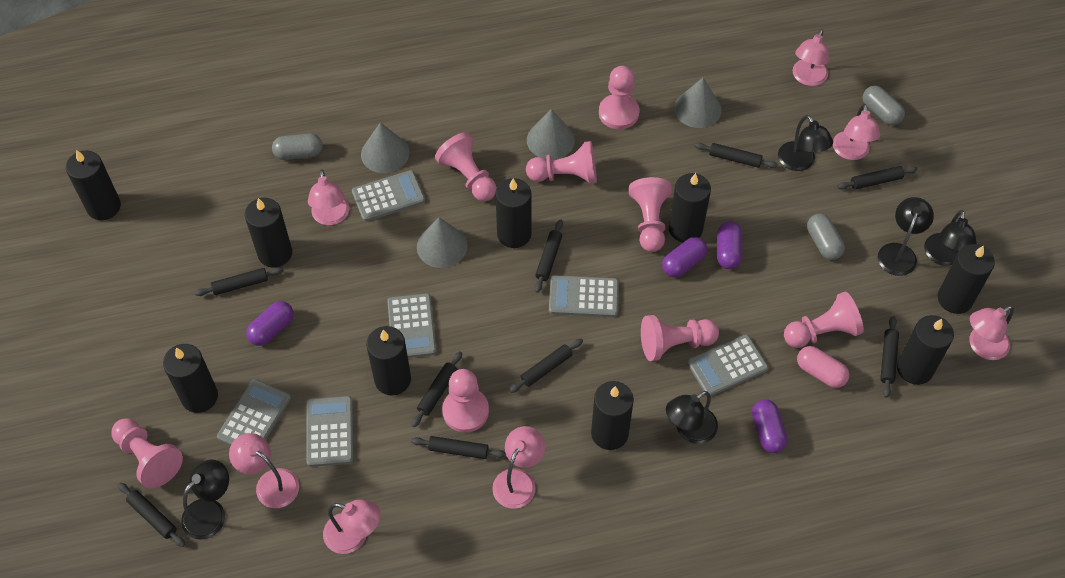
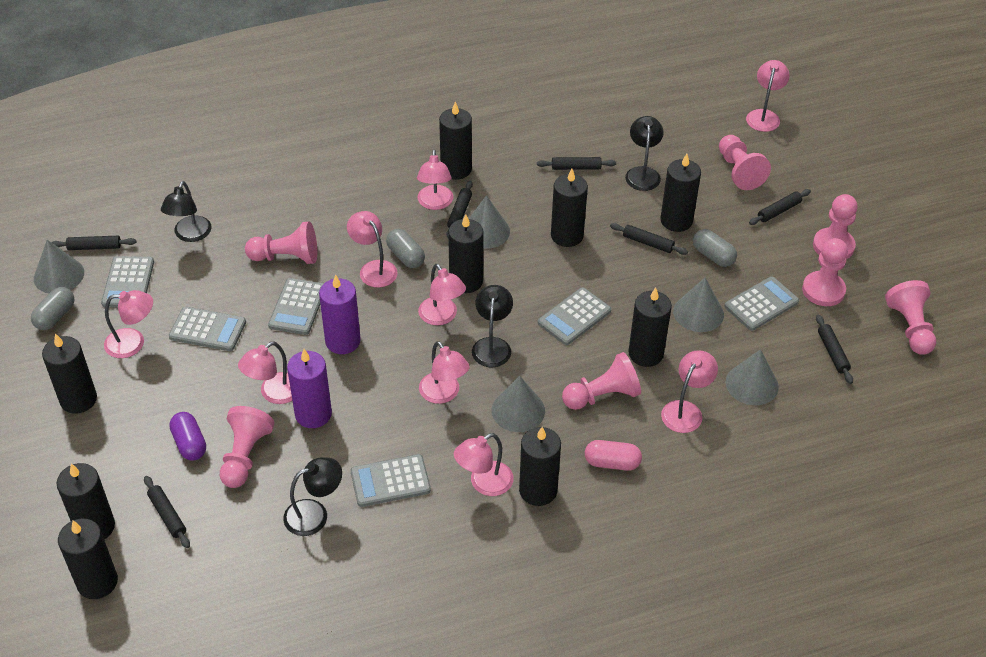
black lamp: 5 -> 4
black rolling pin: 9 -> 7
grey cone: 4 -> 5
pink lamp: 7 -> 9
pink pawn: 8 -> 7
purple candle: 0 -> 2
purple capsule: 4 -> 1

